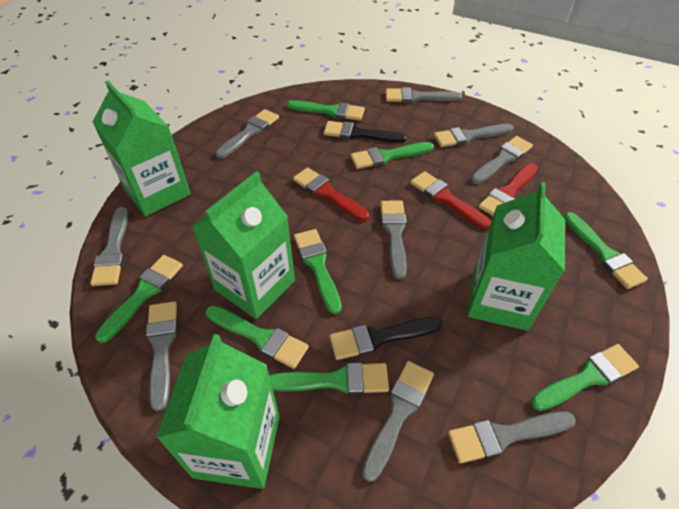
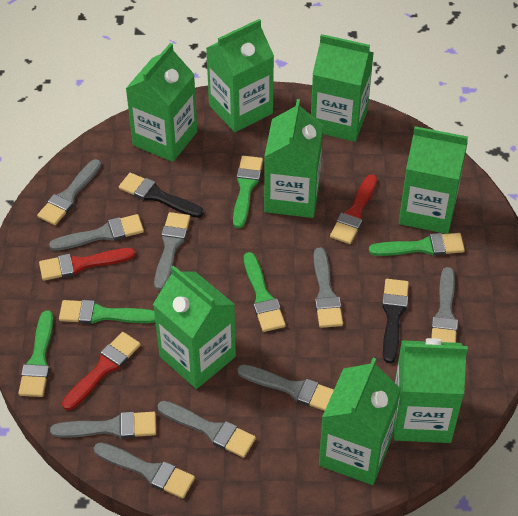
green brush: 8 -> 5
green carton: 4 -> 8

